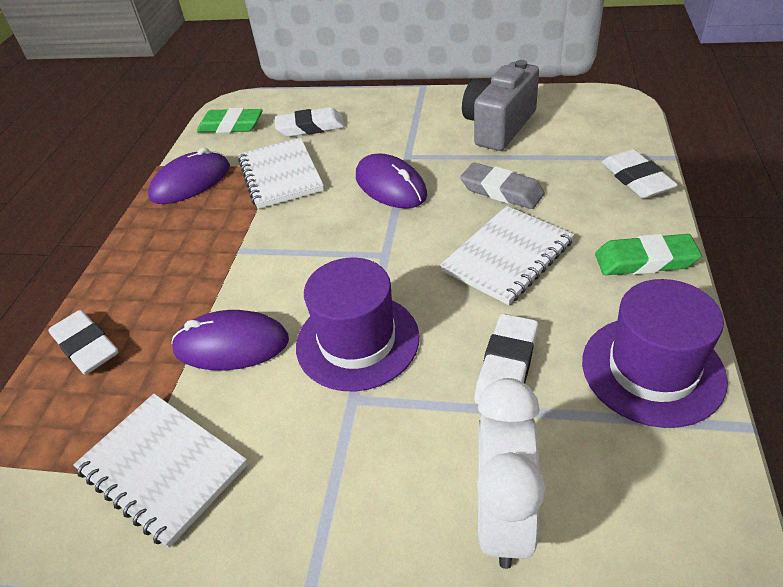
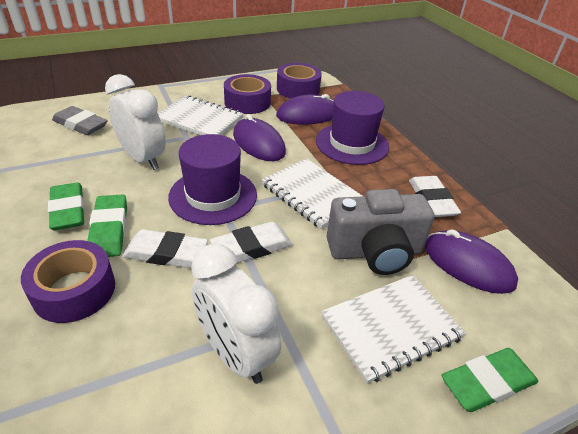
green eraser: 2 -> 3
purple tape: 0 -> 3
white clock: 1 -> 2
white eraser: 4 -> 3

